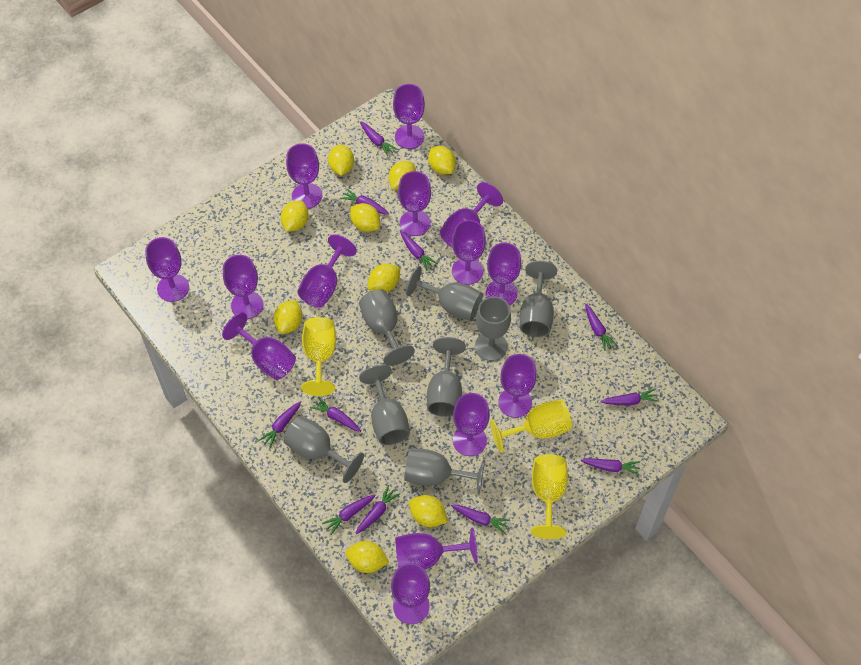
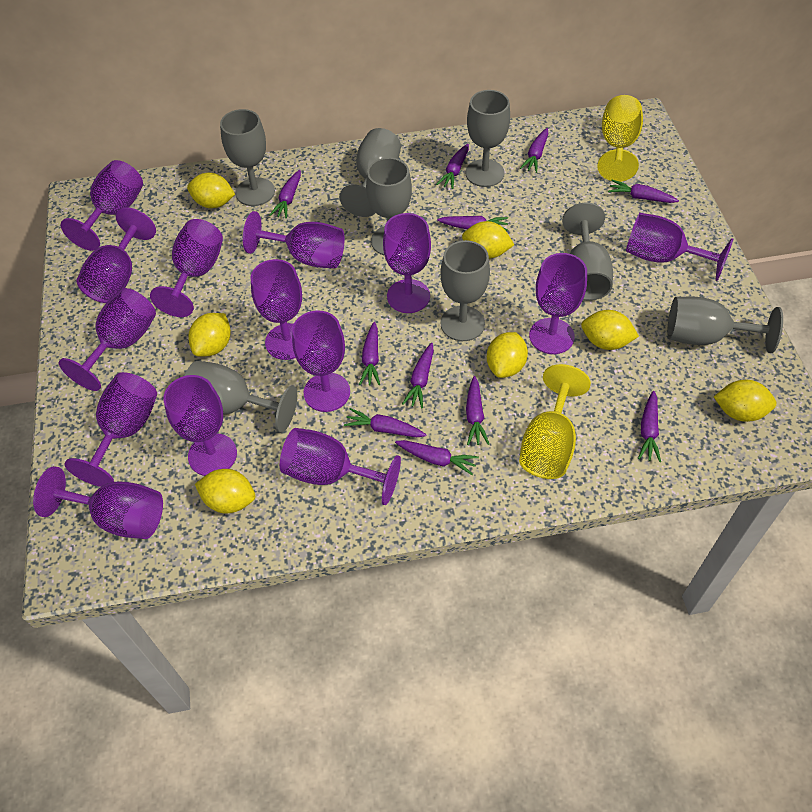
yellow goblet: 3 -> 2
yellow lemon: 9 -> 7

